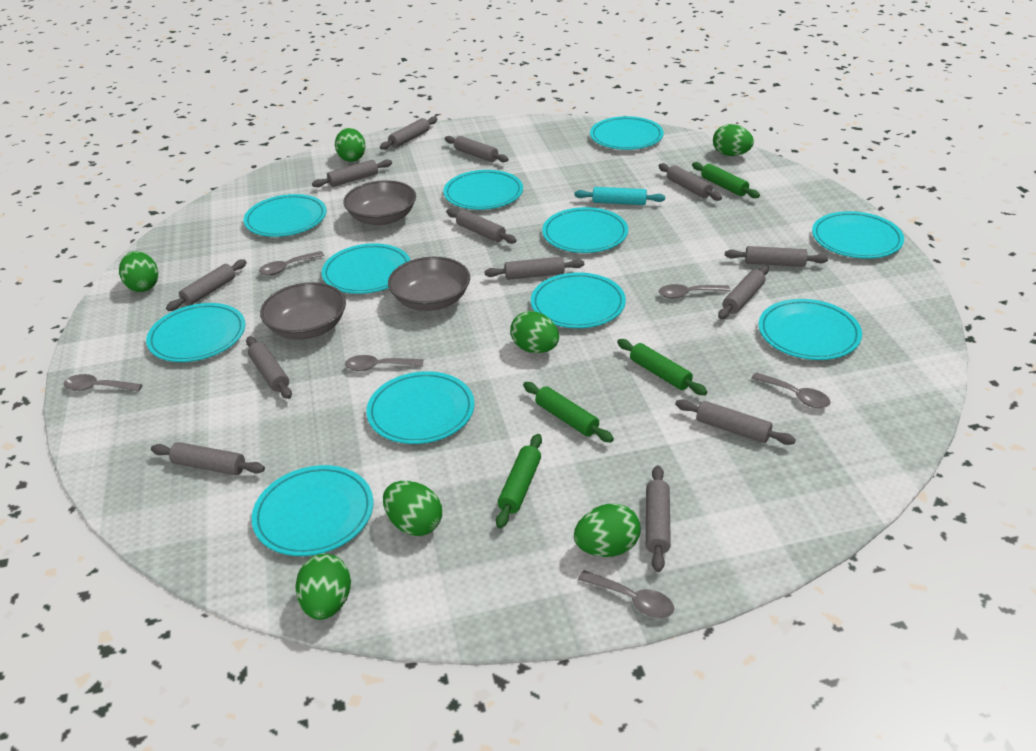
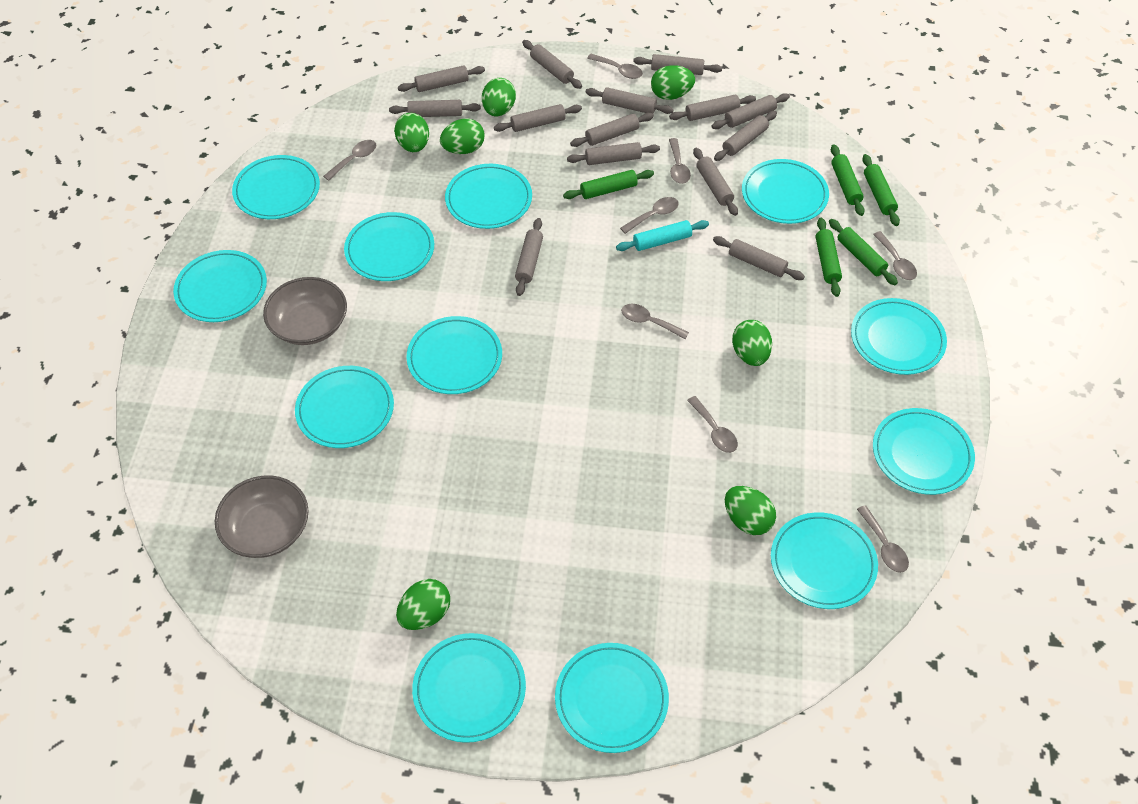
green rolling pin: 4 -> 5
grey bowl: 3 -> 2
grey rolling pin: 13 -> 14
grey spoon: 6 -> 8
turquoise plate: 11 -> 12

